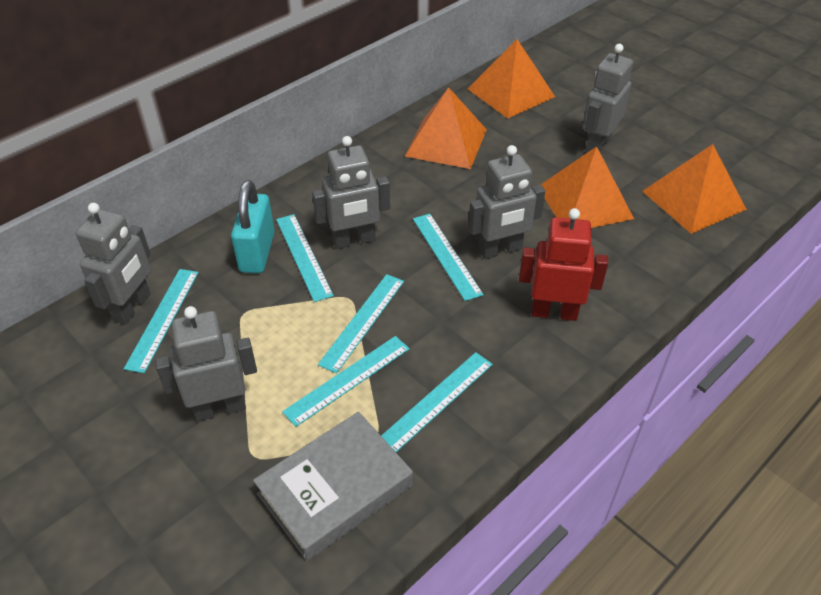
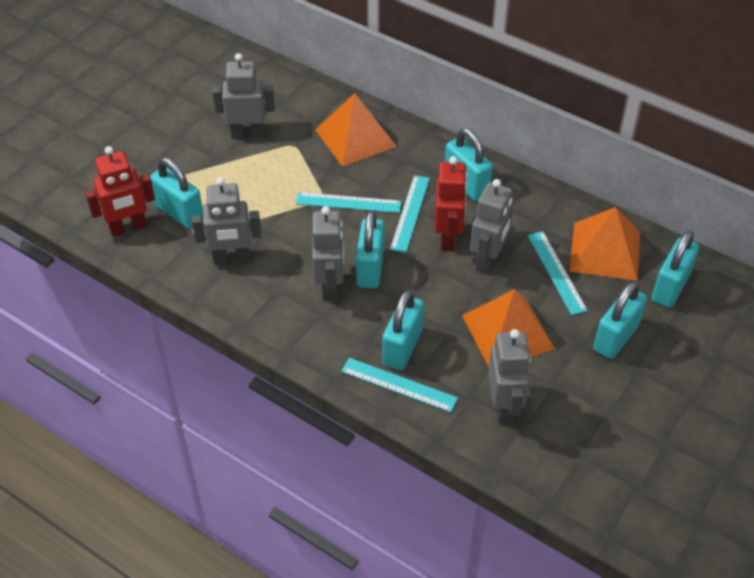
grey book: 1 -> 0
orange pyramid: 4 -> 3
red robot: 1 -> 2
turquoise padlock: 1 -> 6
turquoise ruler: 6 -> 4

